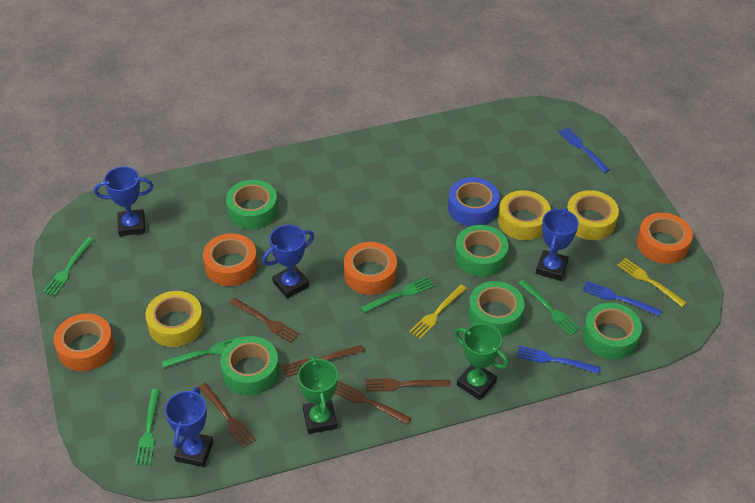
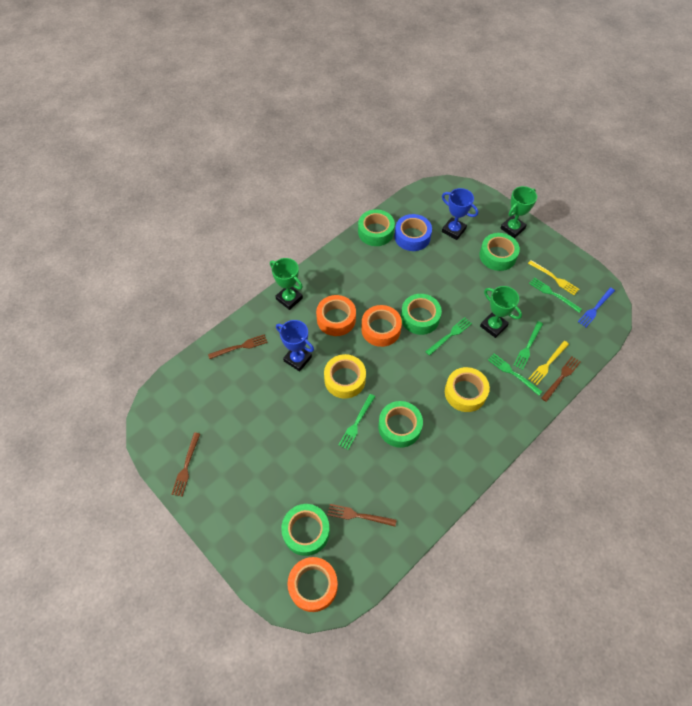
blue fork: 3 -> 1
blue trophy: 4 -> 2
brown fork: 5 -> 4
green trophy: 2 -> 3
orange tape: 4 -> 3
yellow tape: 3 -> 2

